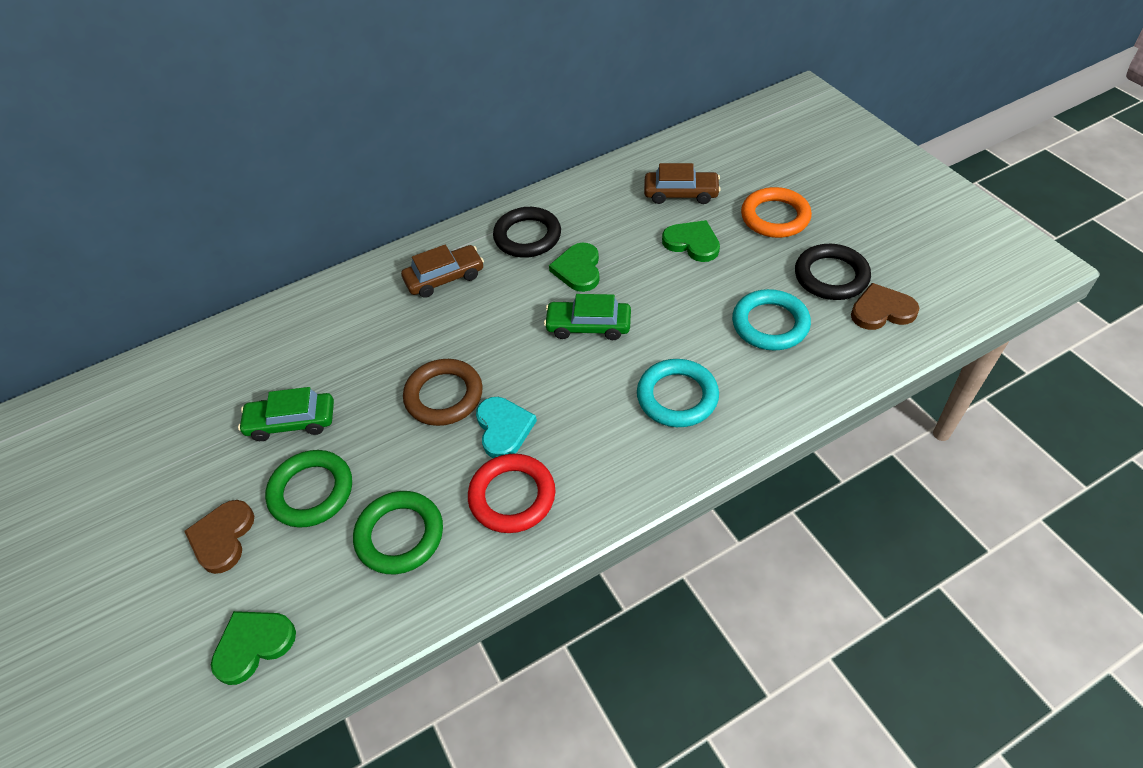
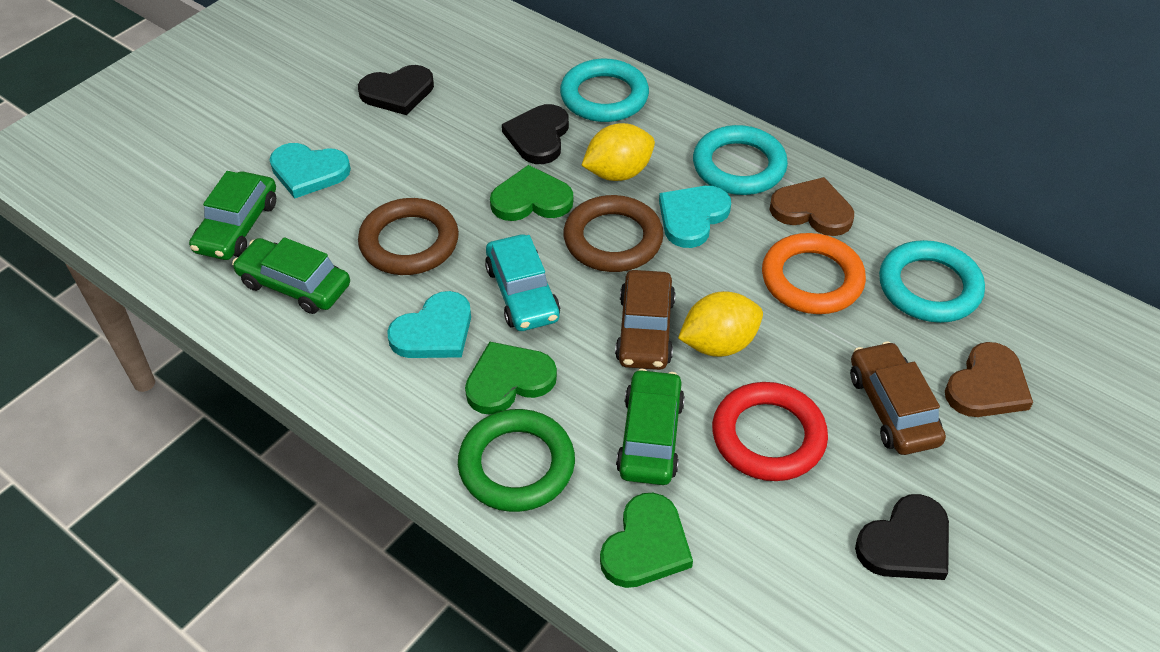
black heart: 0 -> 3
black ring: 2 -> 0
brown ring: 1 -> 2
green car: 2 -> 3
green ring: 2 -> 1
turquoise car: 0 -> 1
turquoise heart: 1 -> 3
turquoise ring: 2 -> 3
yellow lemon: 0 -> 2

